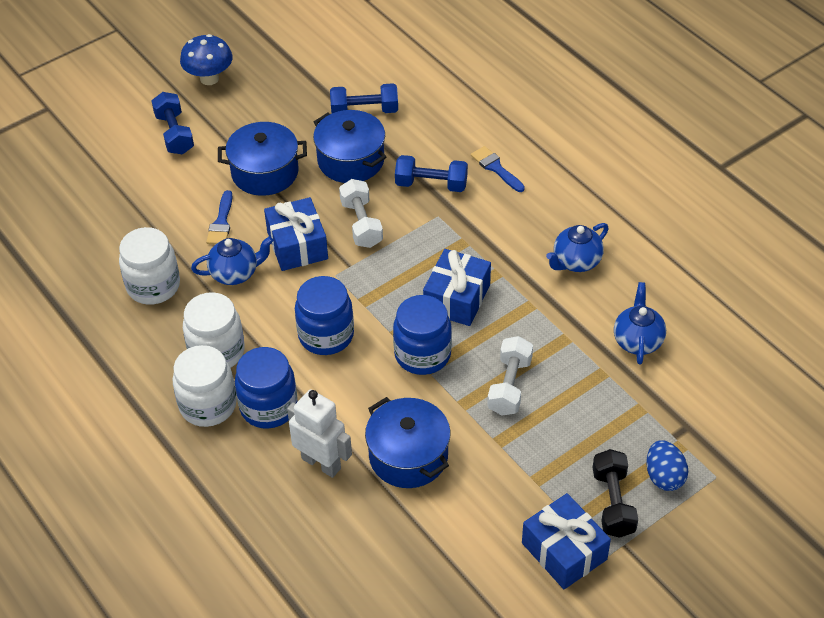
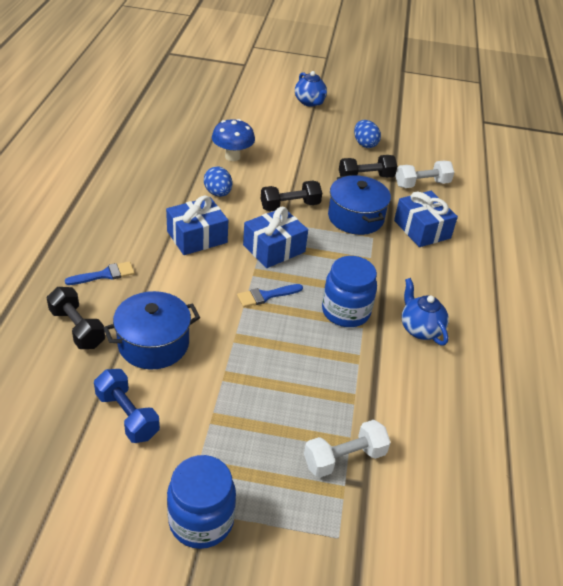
black dumbbell: 1 -> 3
blue dumbbell: 3 -> 1
blue egg: 1 -> 2
blue jar: 3 -> 2
blue pot: 3 -> 2
blue teapot: 3 -> 2
white jar: 3 -> 0
white robot: 1 -> 0

